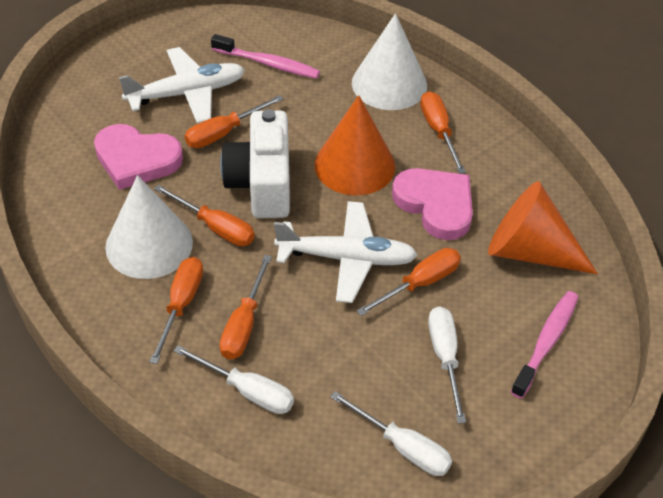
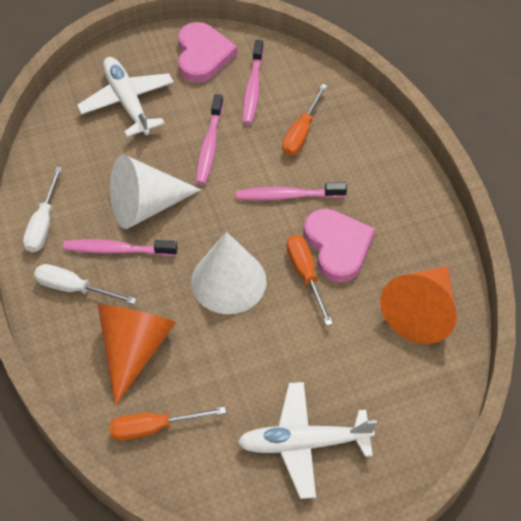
orange screwdriver: 6 -> 3
pink toothbrush: 2 -> 4
white camera: 1 -> 0
white screwdriver: 3 -> 2

